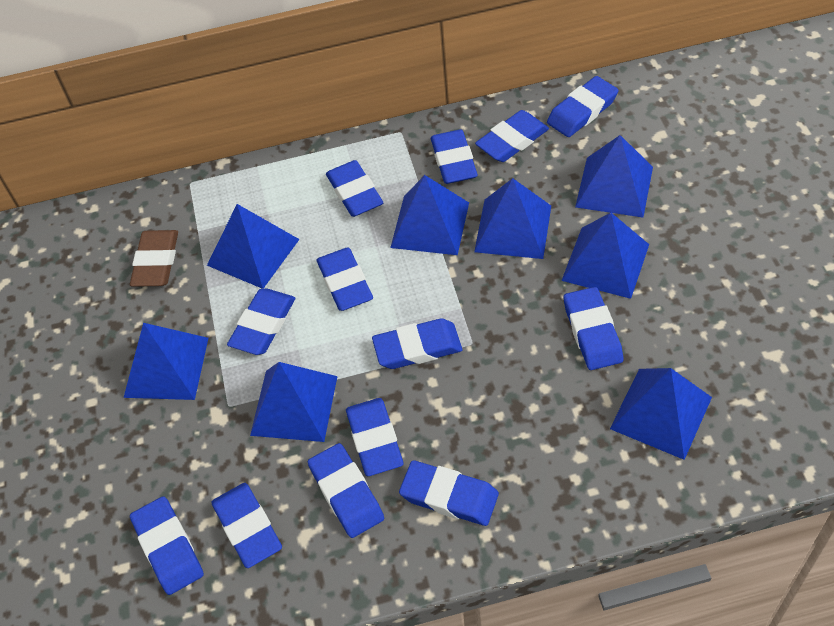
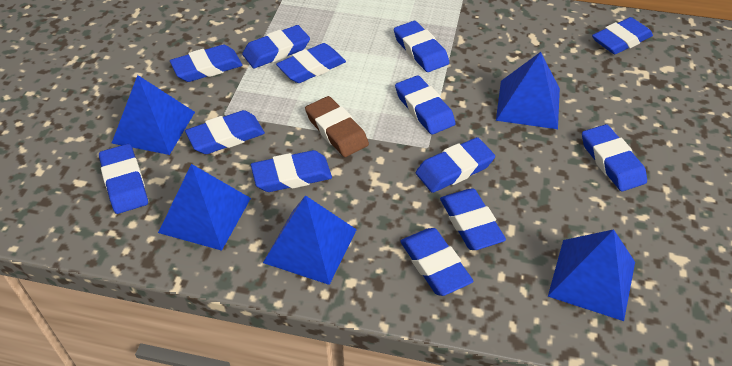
blue pyramid: 8 -> 5

